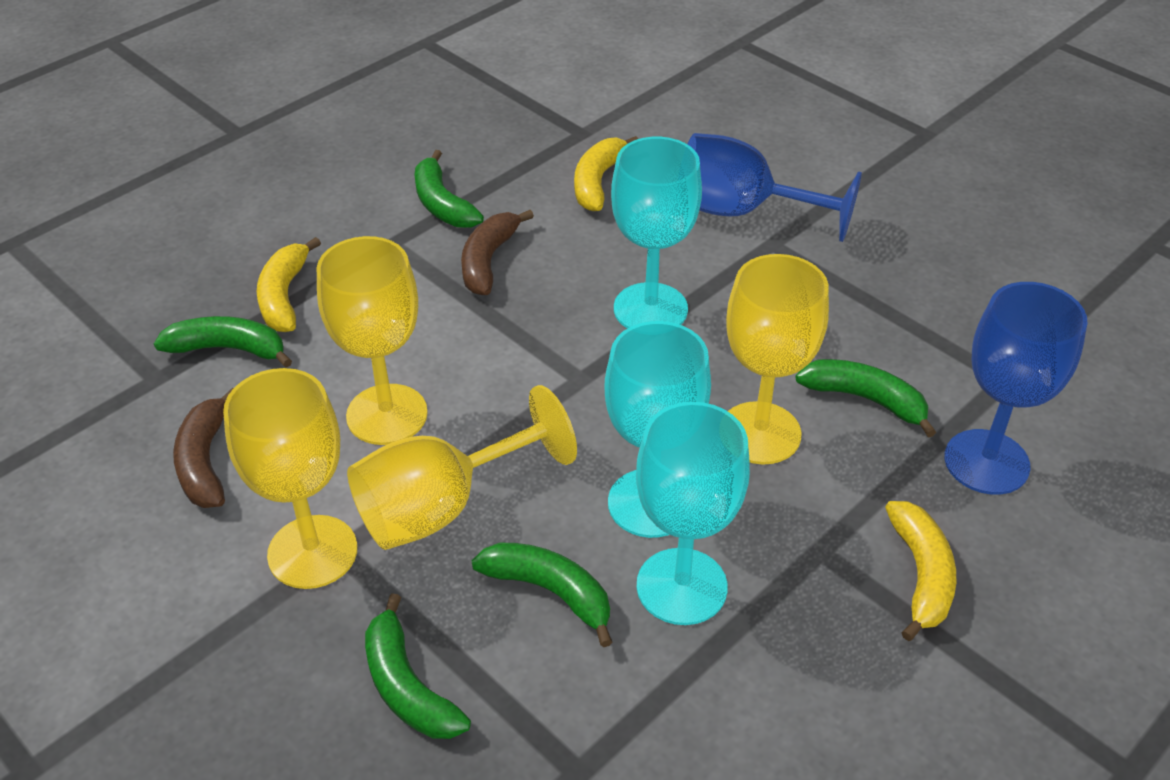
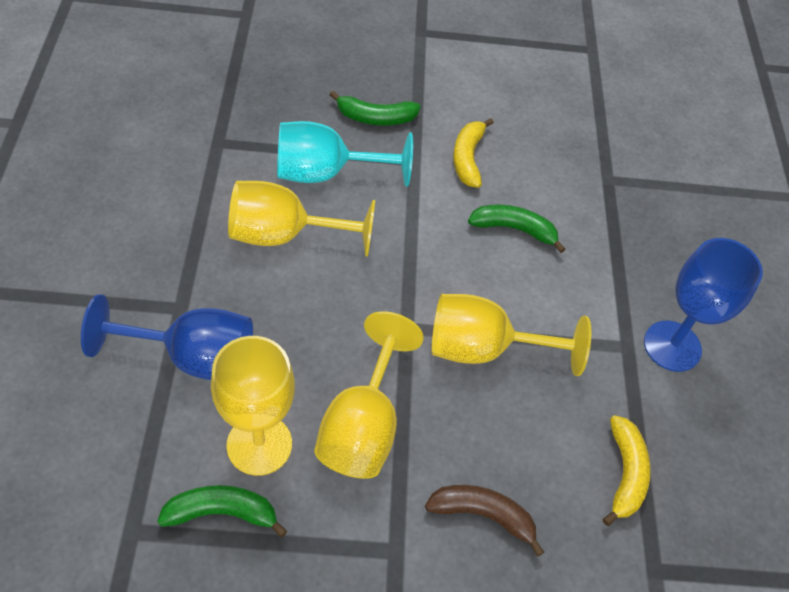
brown banana: 2 -> 1
green banana: 5 -> 3
turquoise goblet: 3 -> 1
yellow banana: 3 -> 2

